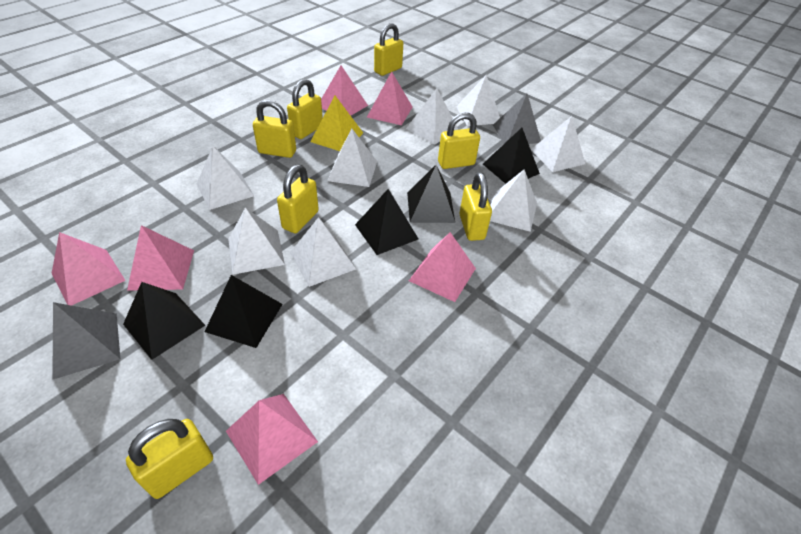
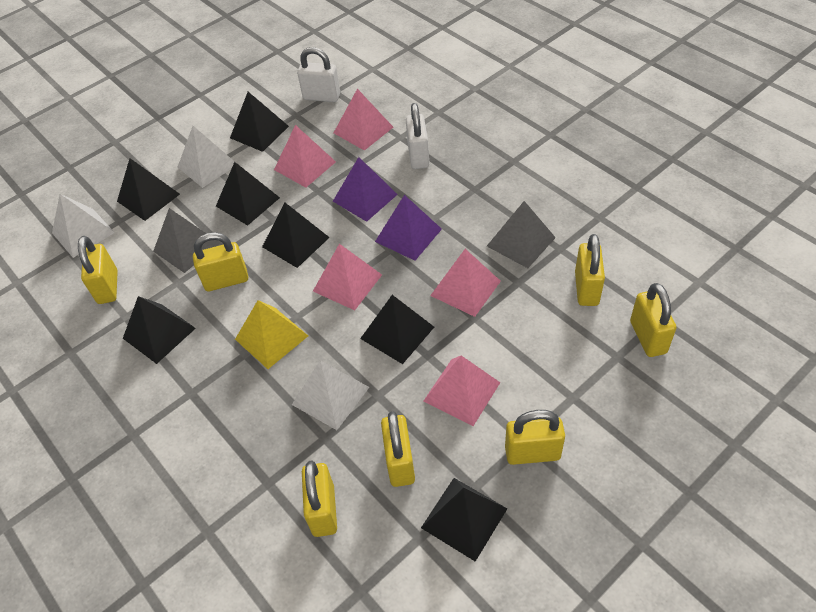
black pyramid: 5 -> 7
pink pyramid: 6 -> 5
purple pyramid: 0 -> 2
white padlock: 0 -> 2
white pyramid: 8 -> 3

